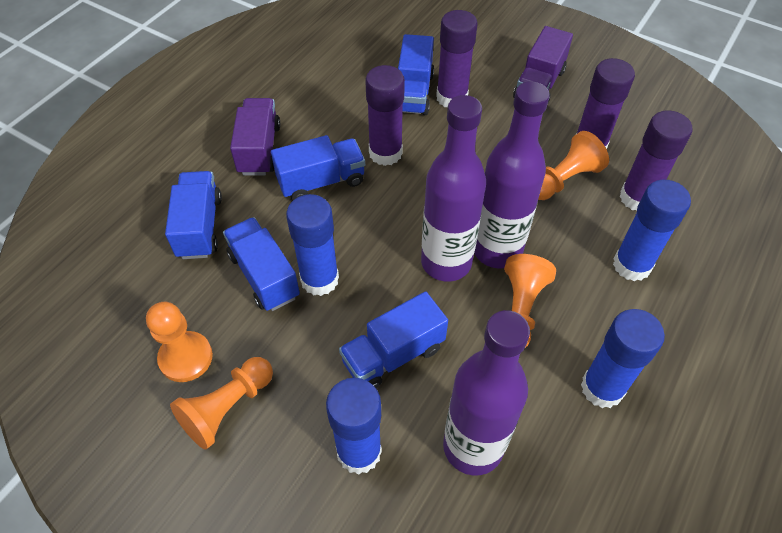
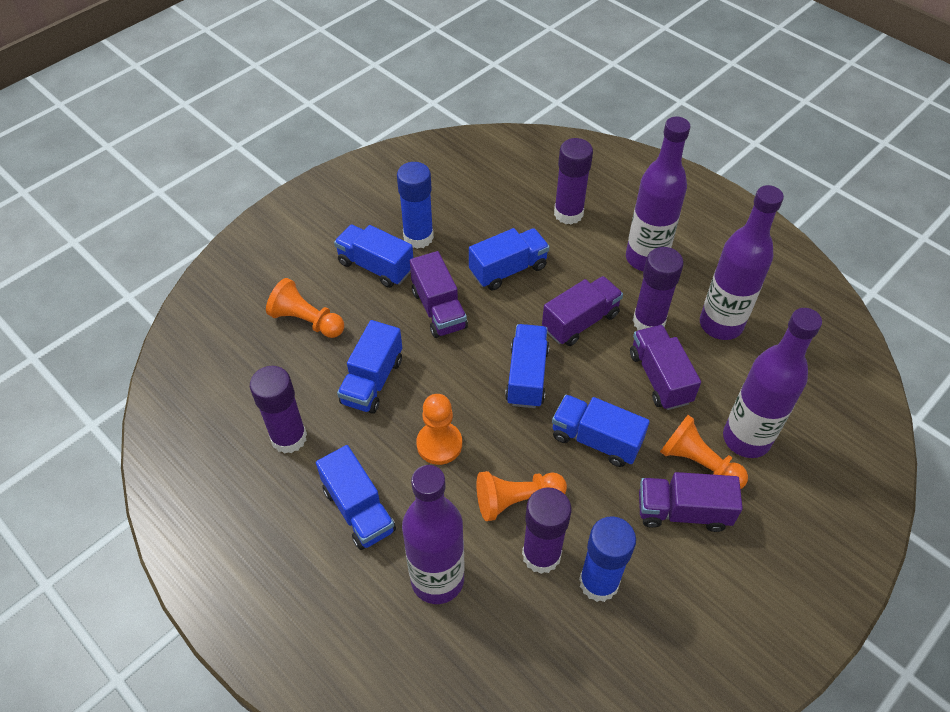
blue glue stick: 4 -> 2
blue truck: 5 -> 6
purple bottle: 3 -> 4
purple truck: 2 -> 4

